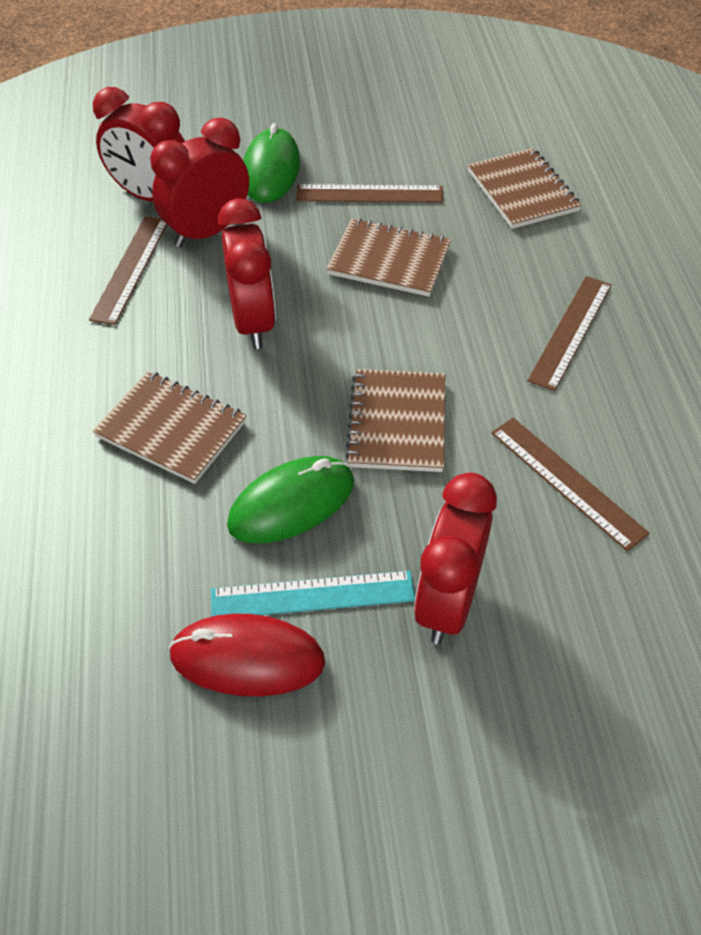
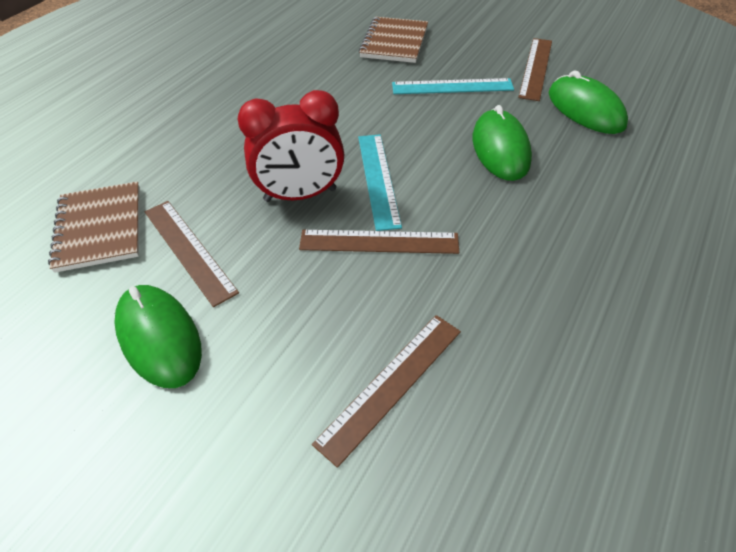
brown notebook: 4 -> 2
green mouse: 2 -> 3
red clock: 4 -> 1
red mouse: 1 -> 0
turquoise ruler: 1 -> 2

